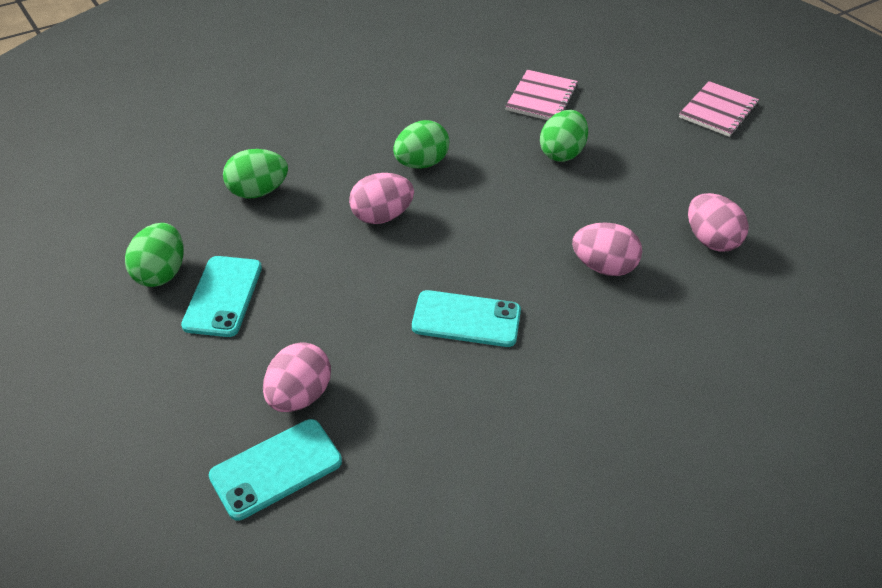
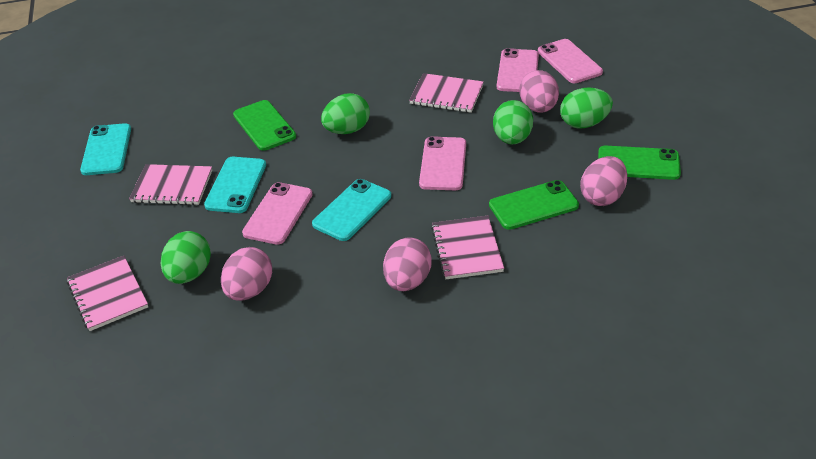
green phone: 0 -> 3
pink notebook: 2 -> 4
pink phone: 0 -> 4

